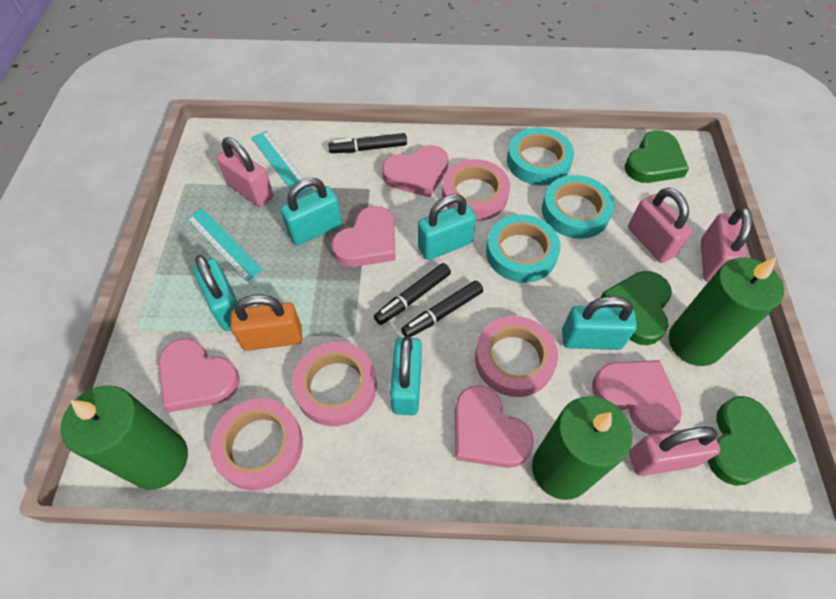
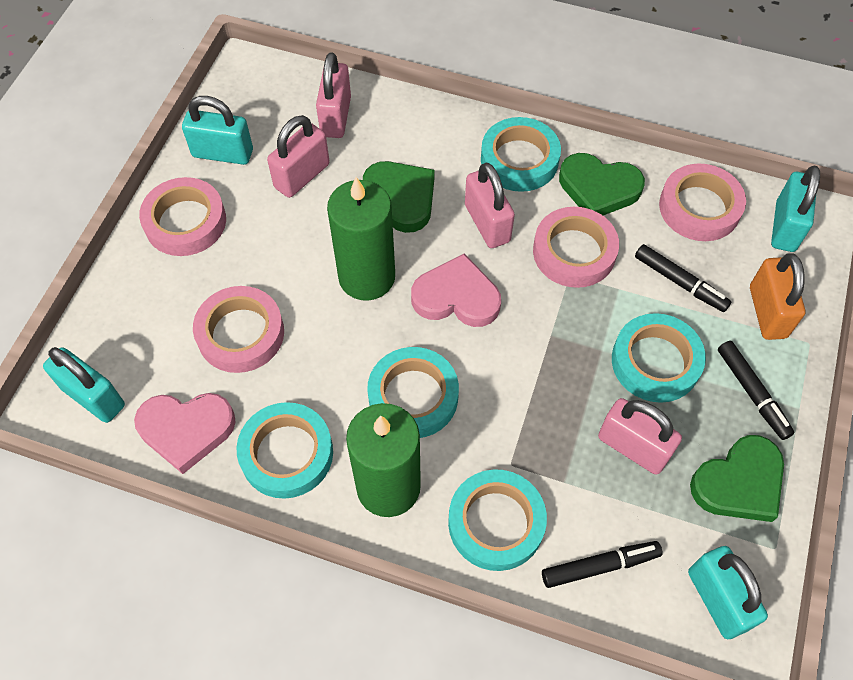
green candle: 3 -> 2
pink heart: 5 -> 2
turquoise padlock: 5 -> 4
turquoise ruler: 2 -> 0
turquoise tape: 3 -> 5

